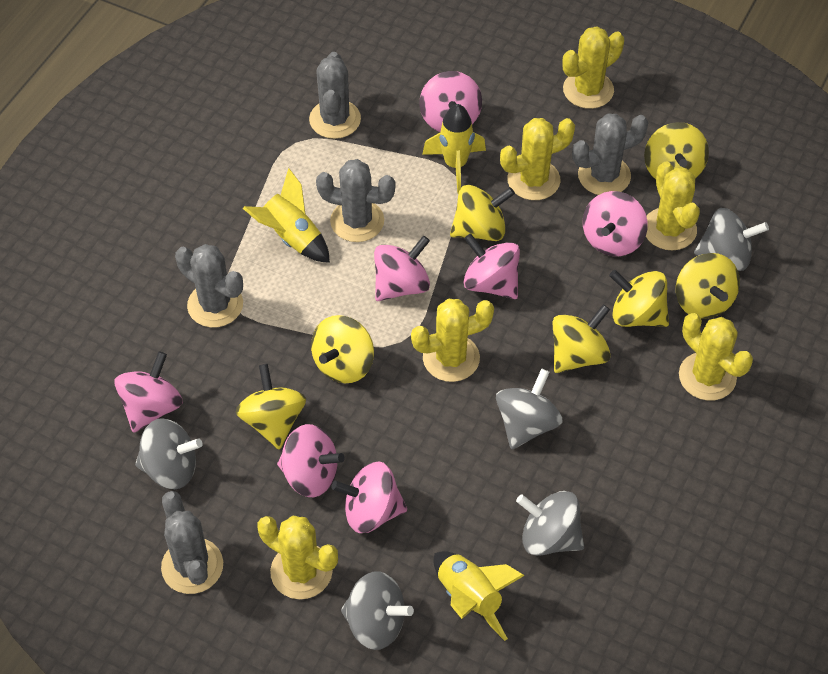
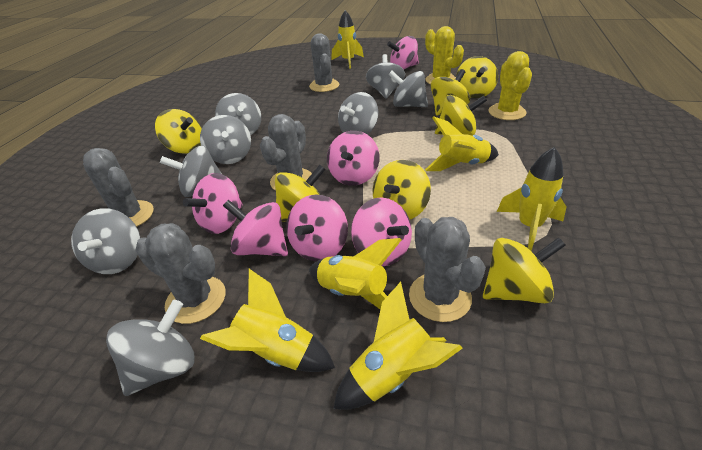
grey spinning top: 5 -> 8
pink spinning top: 7 -> 6
yellow cactus: 6 -> 2
yellow rocket: 3 -> 6

